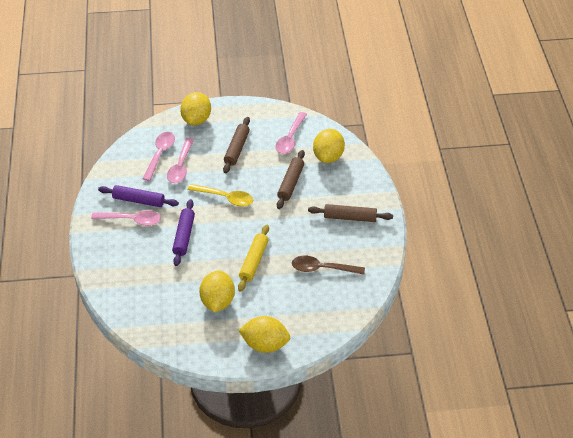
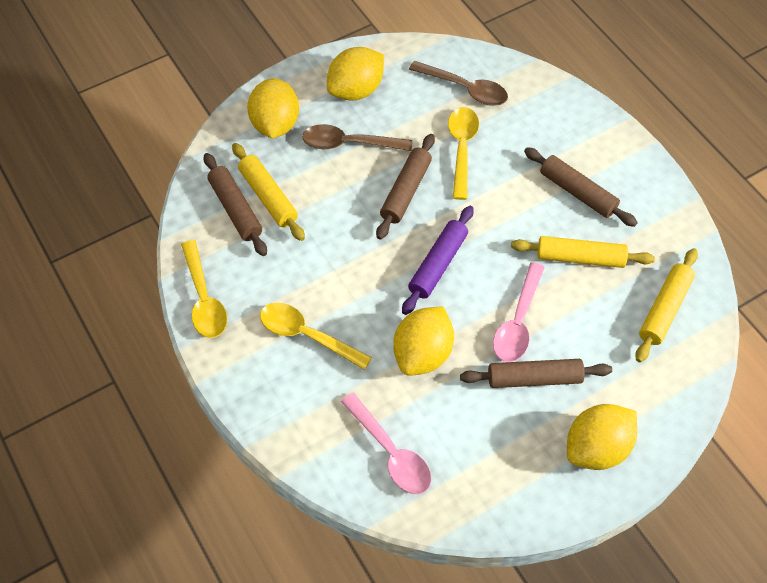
brown rolling pin: 3 -> 4
brown spoon: 1 -> 2
pink spoon: 4 -> 2
purple rolling pin: 2 -> 1
yellow rolling pin: 1 -> 3
yellow spoon: 1 -> 3

